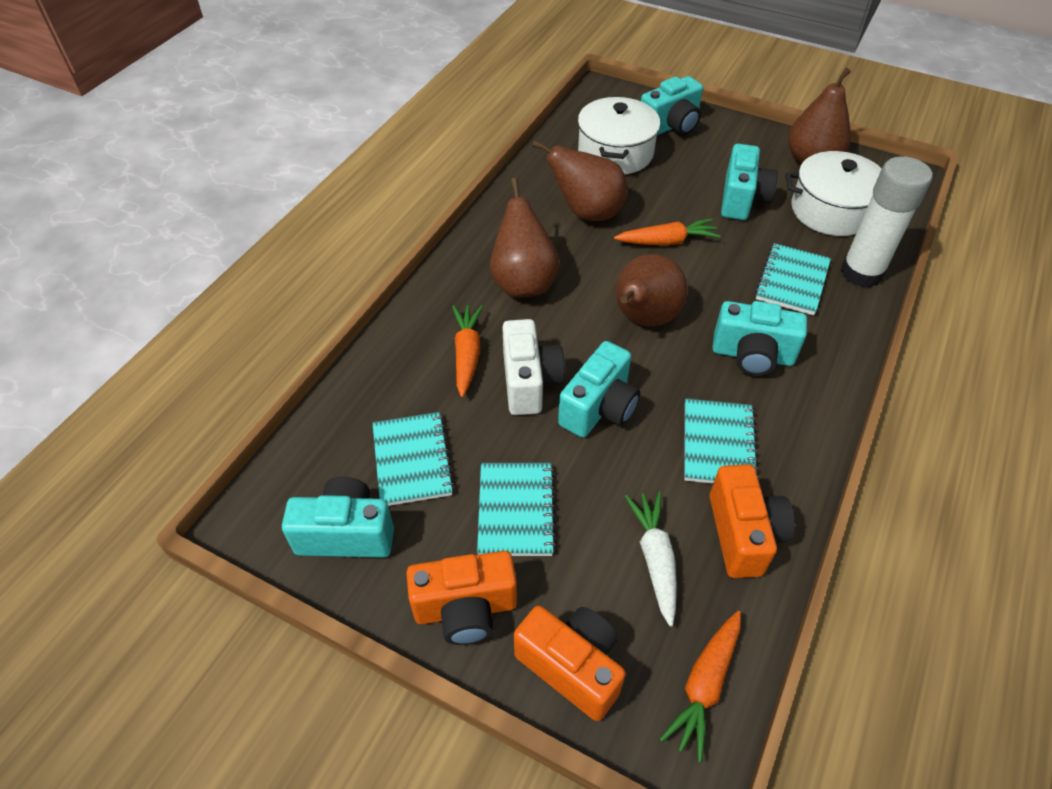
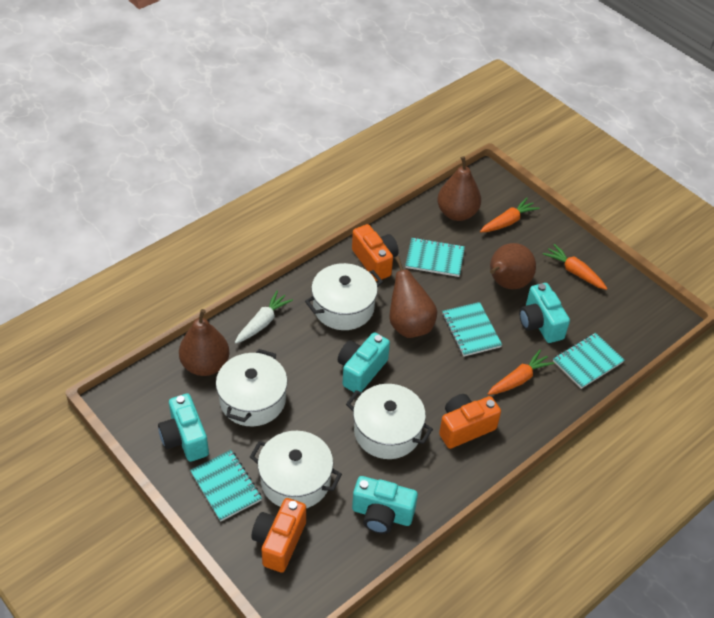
turquoise camera: 5 -> 4
white camera: 1 -> 0
white glue stick: 1 -> 0
white pot: 2 -> 4

